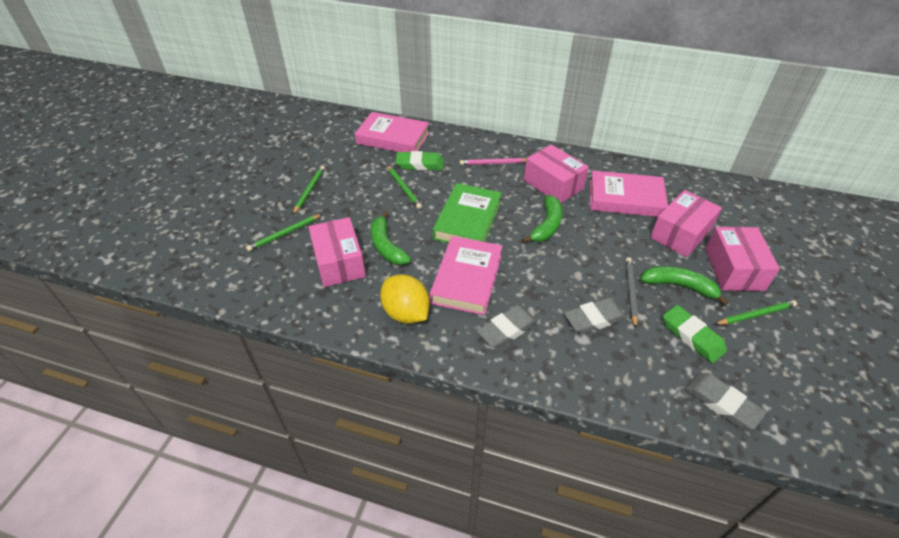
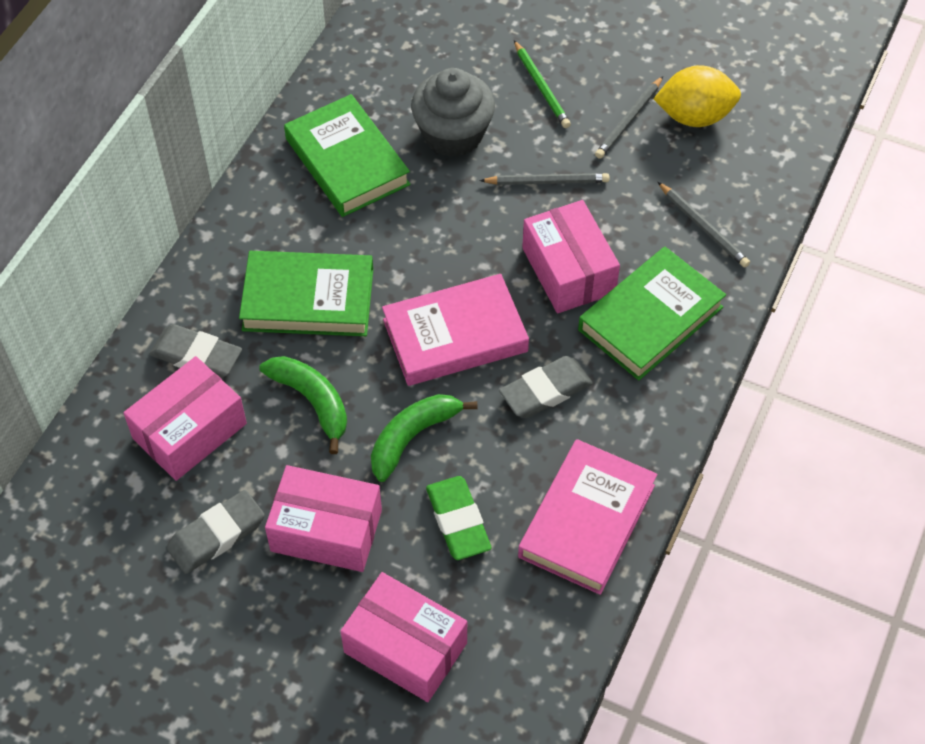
green banana: 3 -> 2
green book: 1 -> 3
green eraser: 2 -> 1
green pencil: 4 -> 1
grey cupcake: 0 -> 1
grey pencil: 1 -> 3
pink book: 3 -> 2
pink pencil: 1 -> 0

